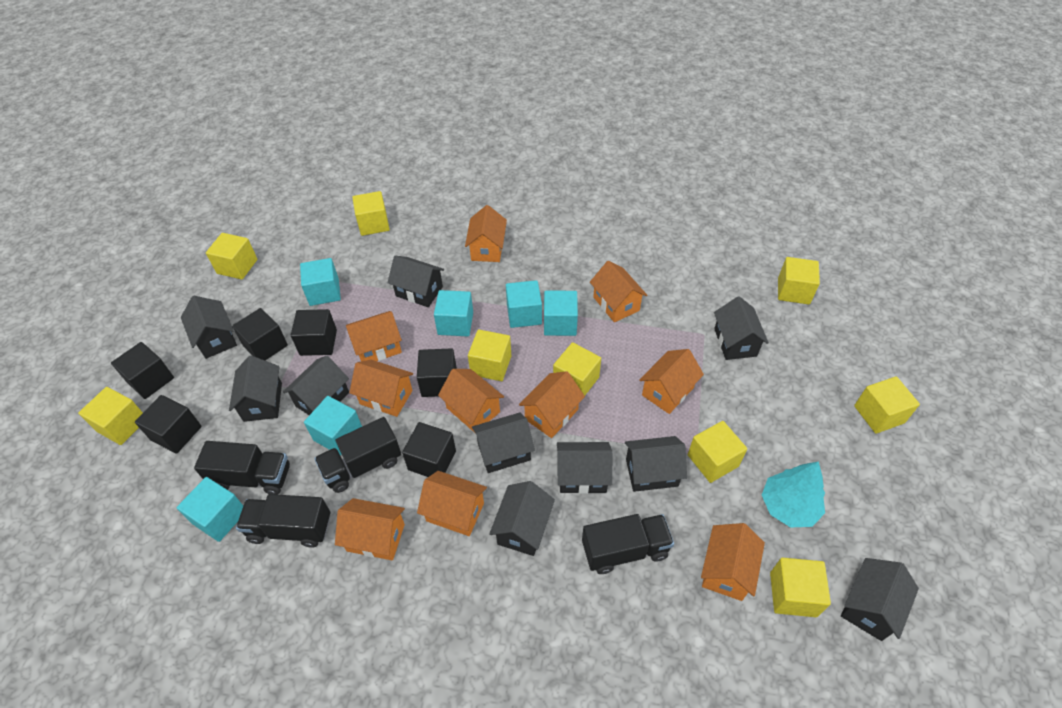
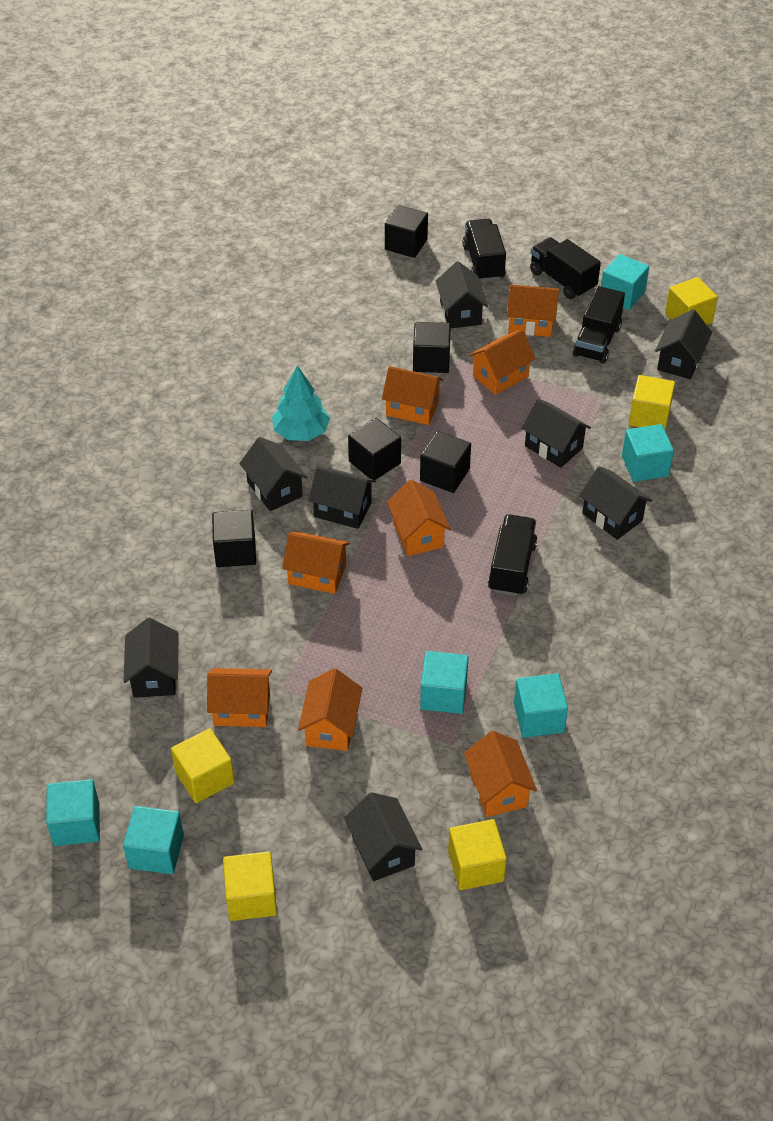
black cube: 6 -> 5
black house: 10 -> 8
orange house: 10 -> 8
yellow cube: 9 -> 5

